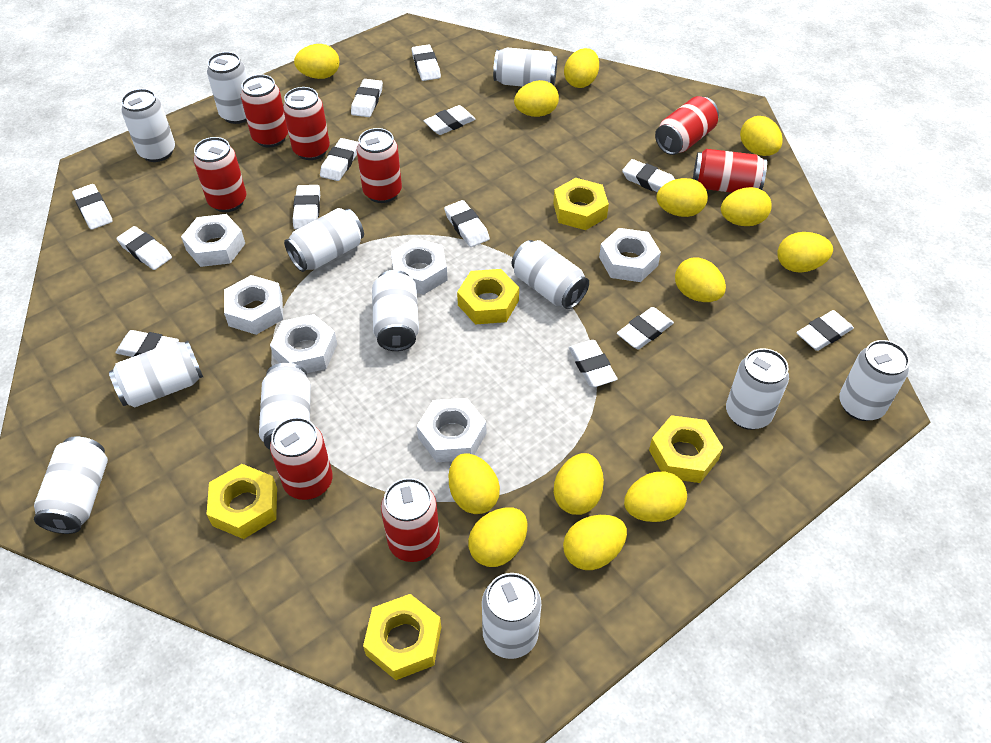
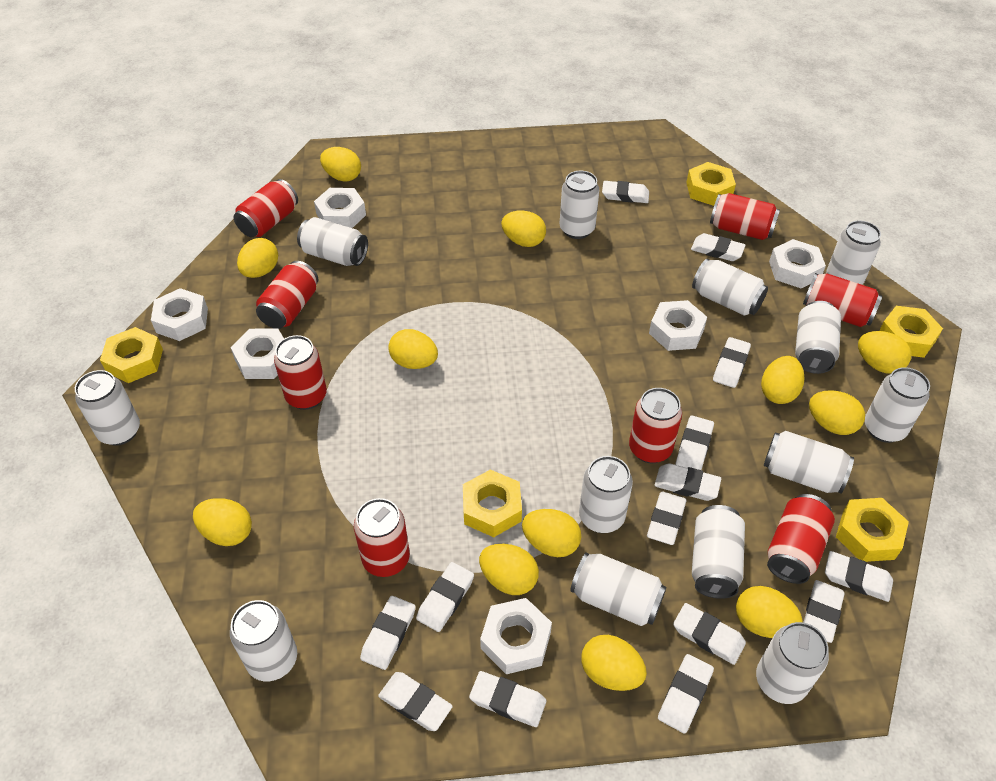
white can: 12 -> 13
white eraser: 13 -> 14
yellow egg: 13 -> 12

